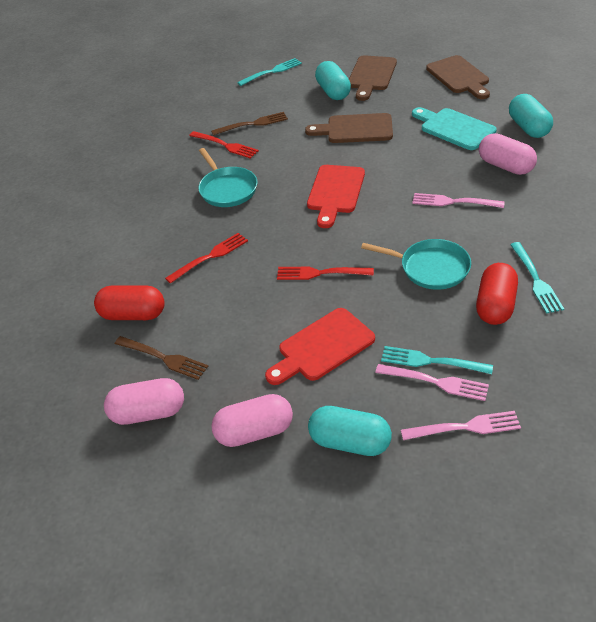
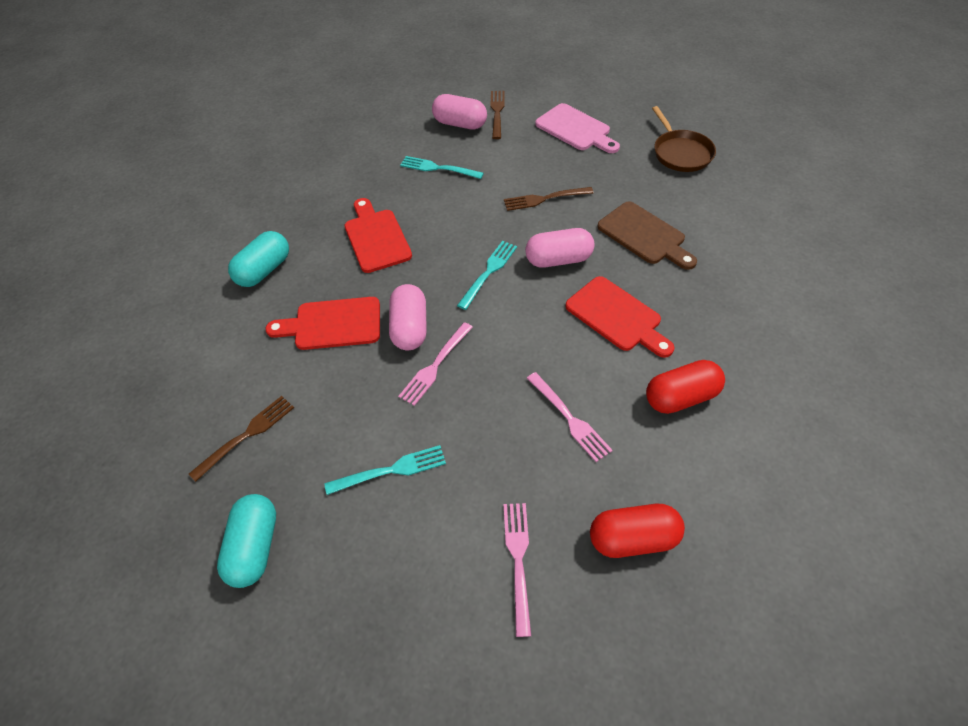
brown cutting board: 3 -> 1
brown fork: 2 -> 3
brown pan: 0 -> 1
pink cutting board: 0 -> 1
red cutting board: 2 -> 3
red fork: 3 -> 0
turquoise capsule: 3 -> 2
turquoise cutting board: 1 -> 0
turquoise pan: 2 -> 0

